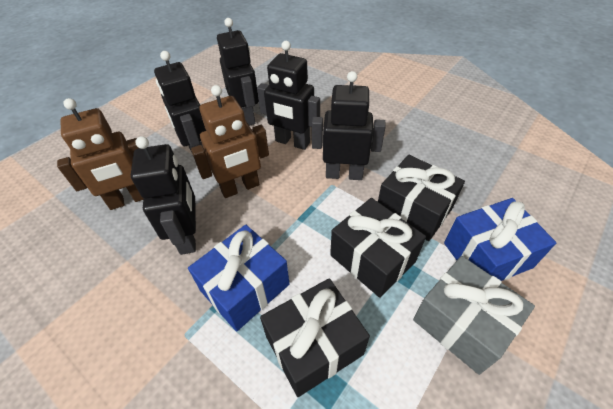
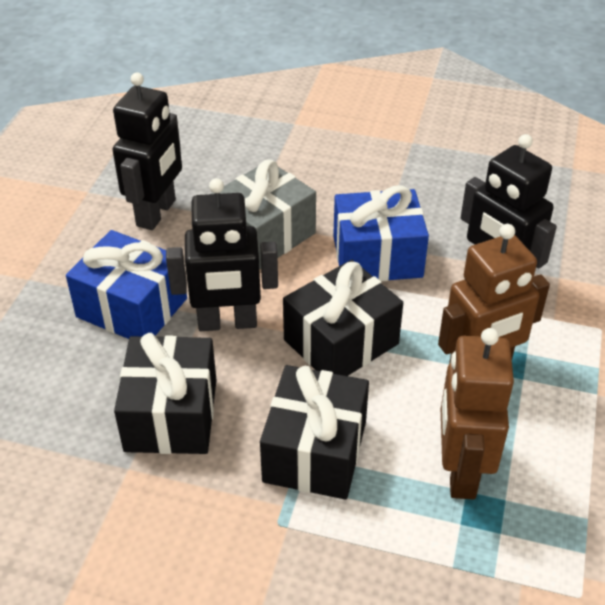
black robot: 5 -> 3

